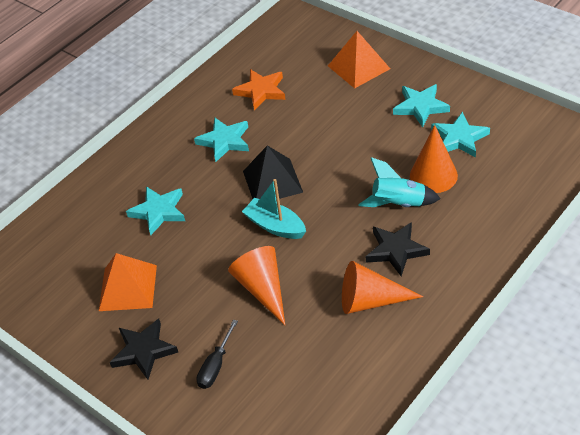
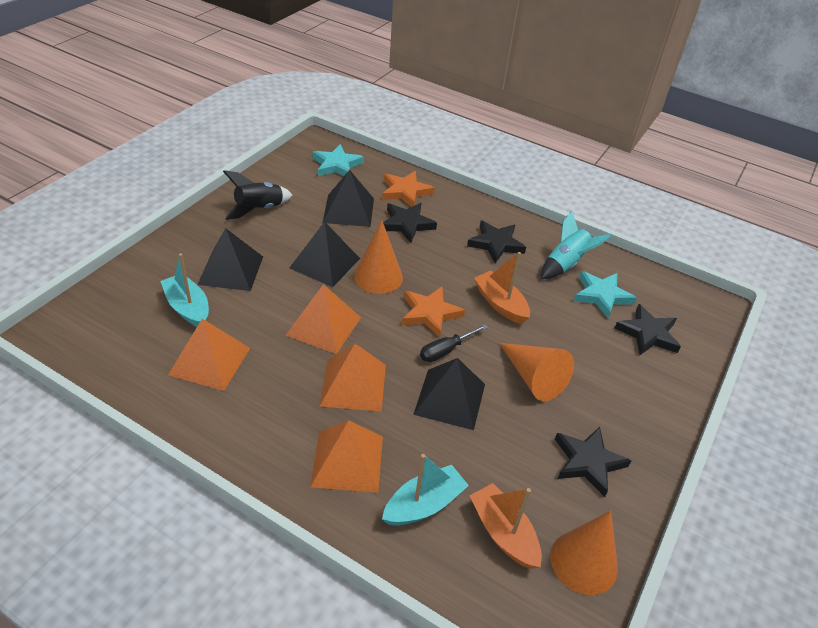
black pyramid: 1 -> 4
black rocket: 0 -> 1
black star: 2 -> 4
orange boat: 0 -> 2
orange pyramid: 2 -> 4
orange star: 1 -> 2
turquoise boat: 1 -> 2
turquoise star: 4 -> 2

